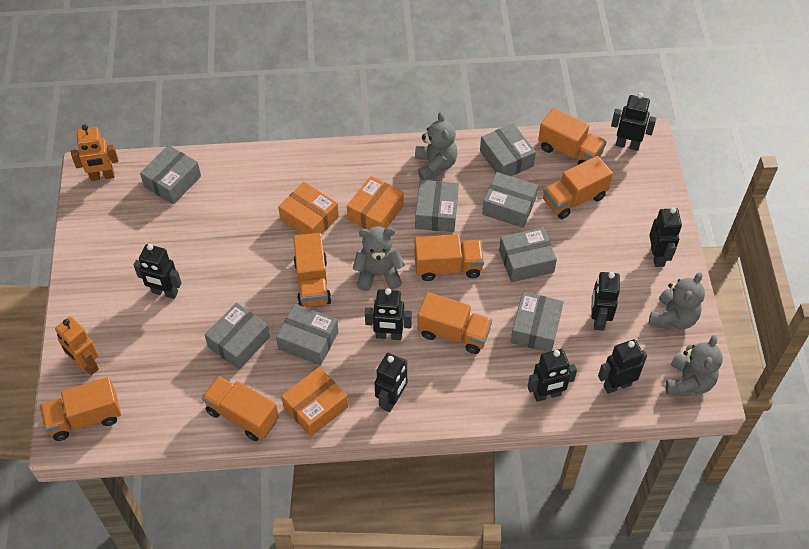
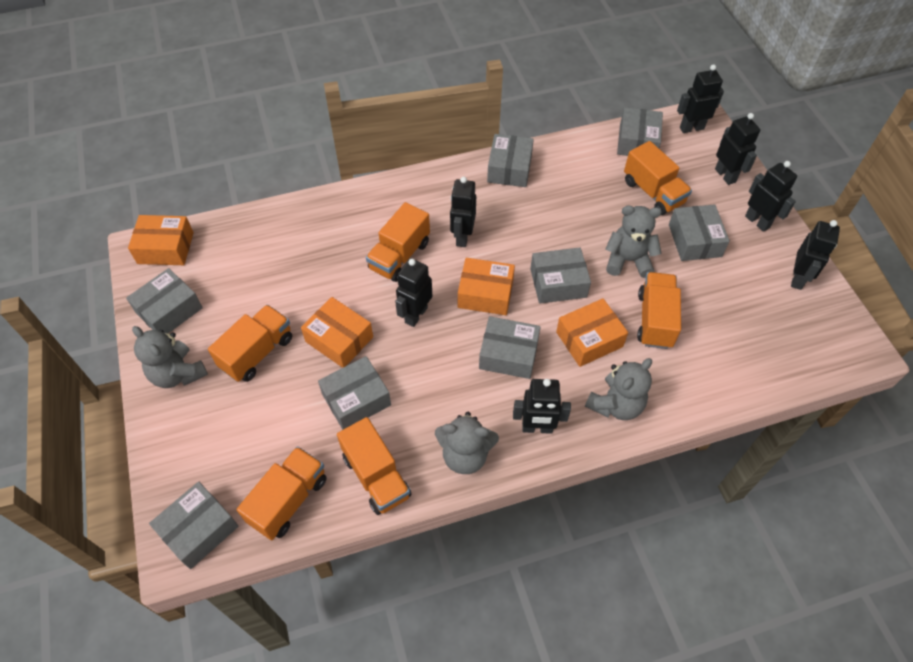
black robot: 8 -> 7
orange box: 3 -> 4
orange robot: 2 -> 0
orange truck: 7 -> 6

